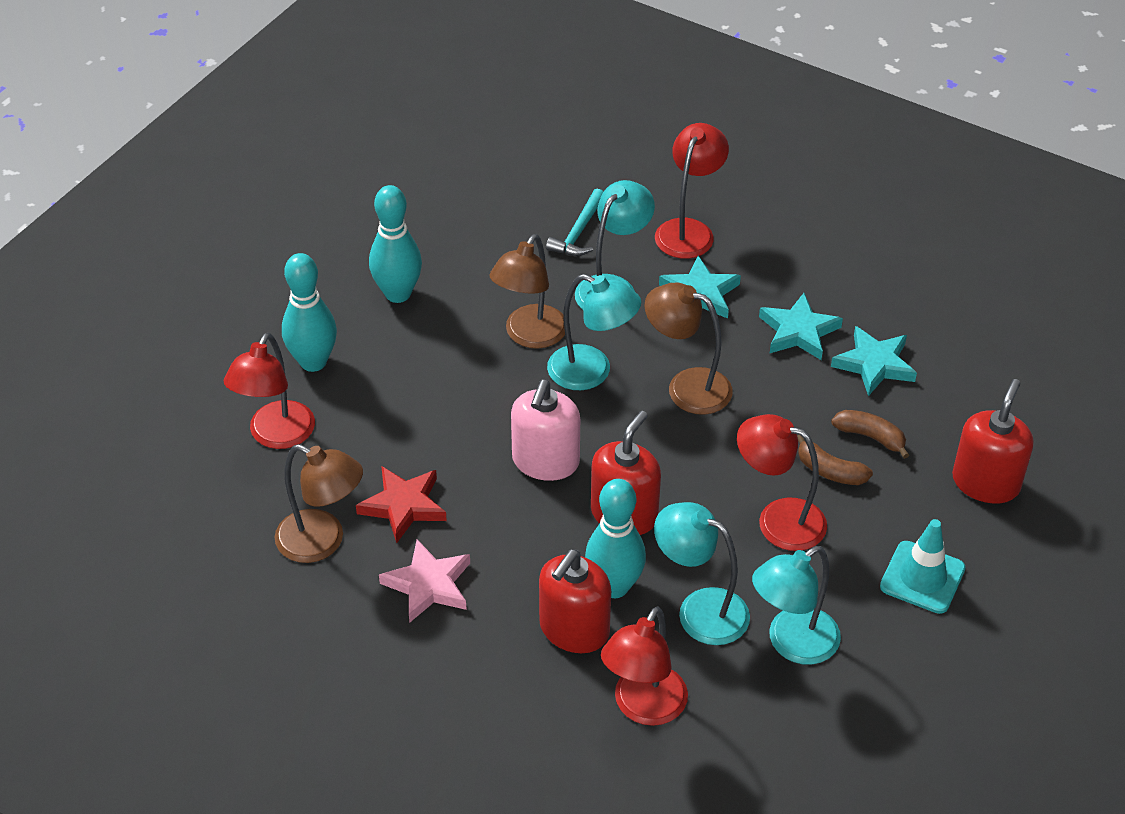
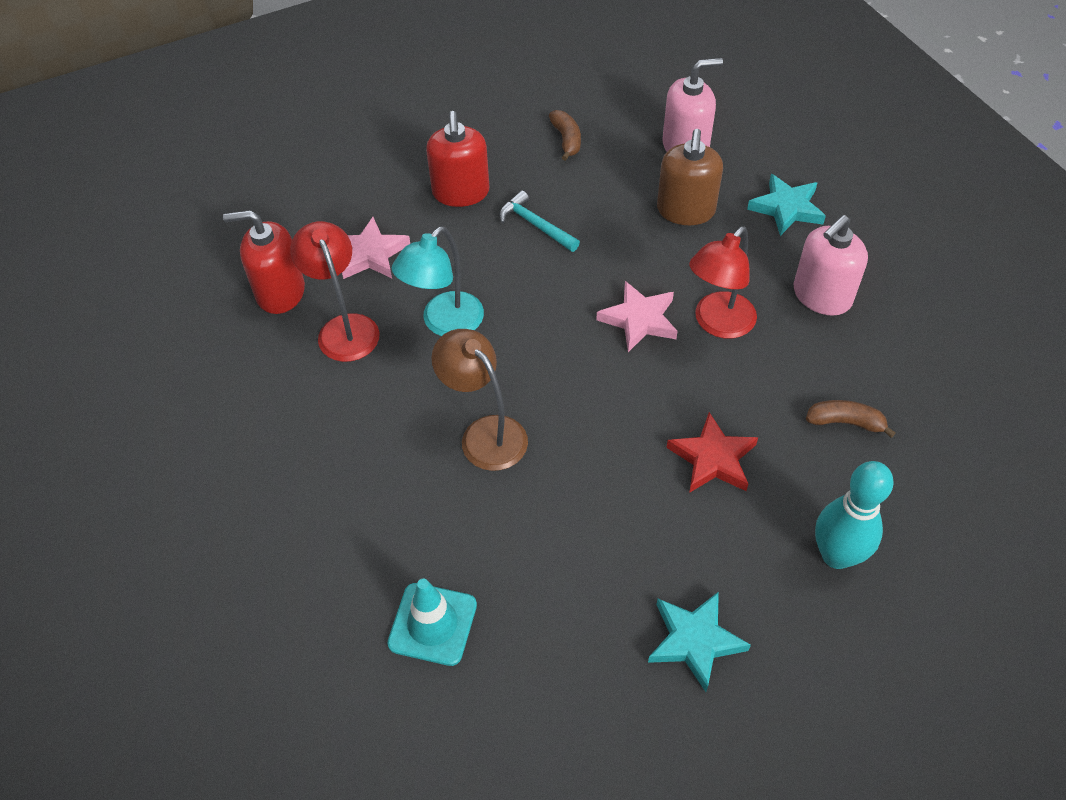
brown lamp: 3 -> 1
brown soap dispenser: 0 -> 1
pink soap dispenser: 1 -> 2
pink star: 1 -> 2
red lamp: 4 -> 2
red soap dispenser: 3 -> 2
turquoise bowling pin: 3 -> 1
turquoise lamp: 4 -> 1
turquoise star: 3 -> 2

